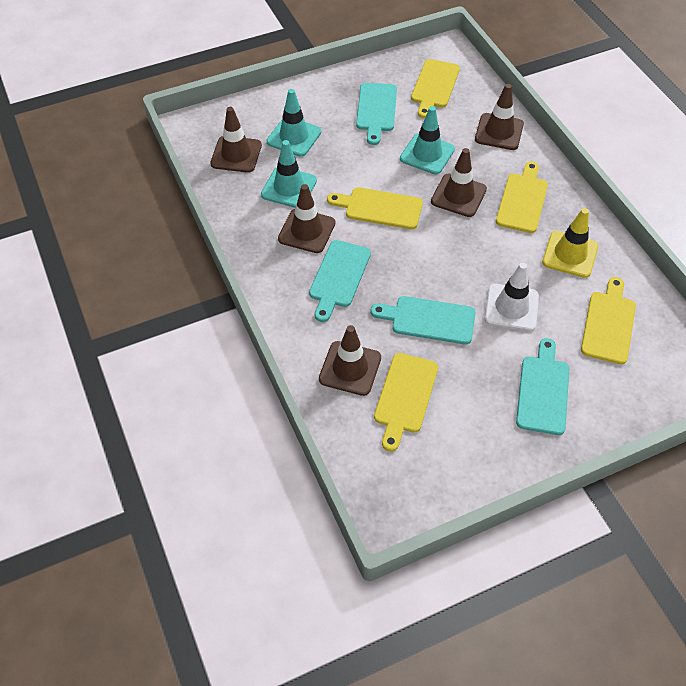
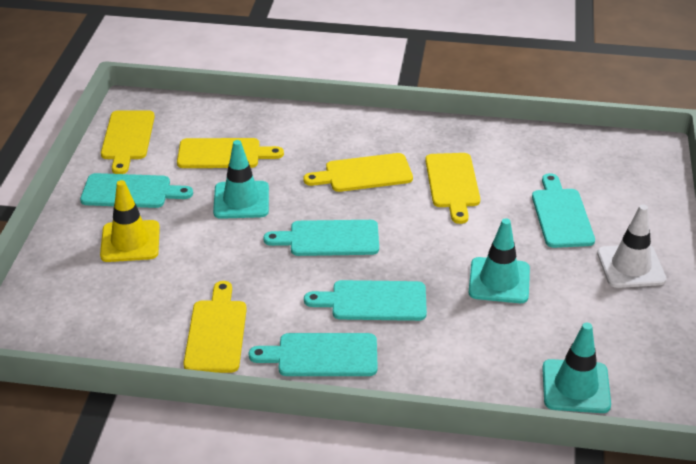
brown traffic cone: 5 -> 0
turquoise cutting board: 4 -> 5

